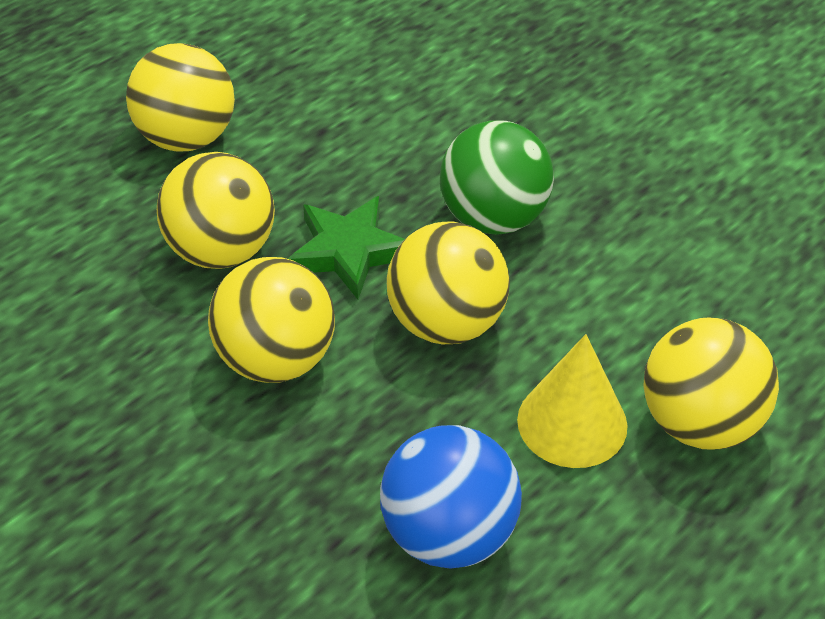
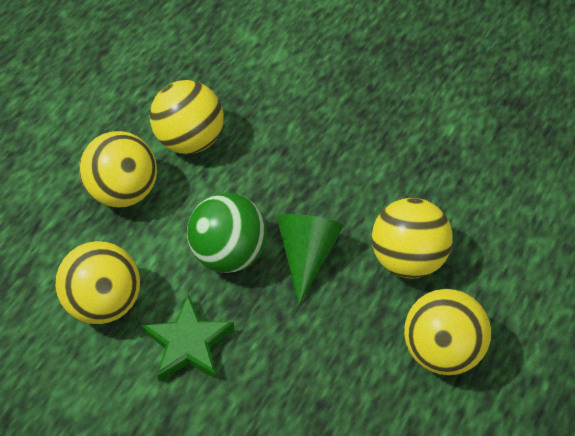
blue ball: 1 -> 0
green cone: 0 -> 1
yellow cone: 1 -> 0

